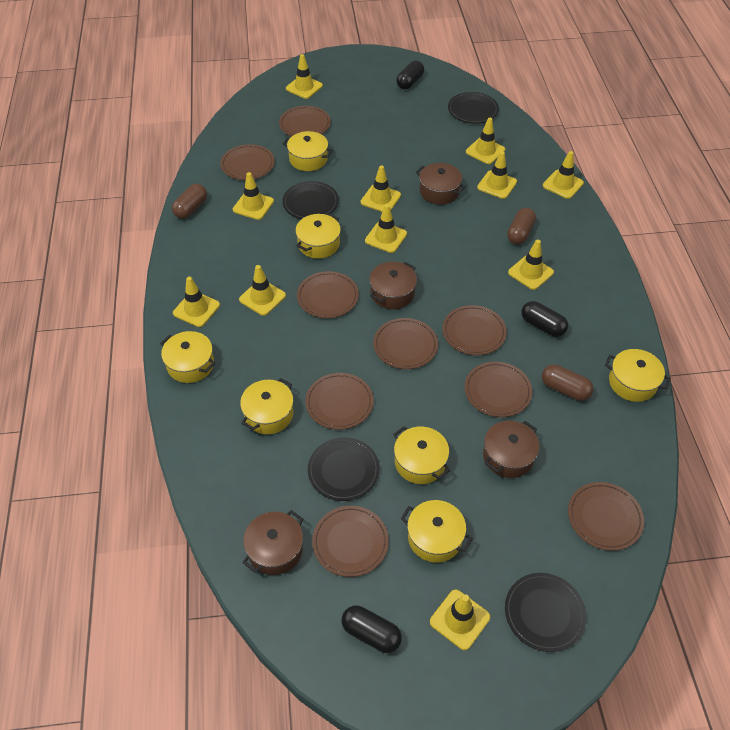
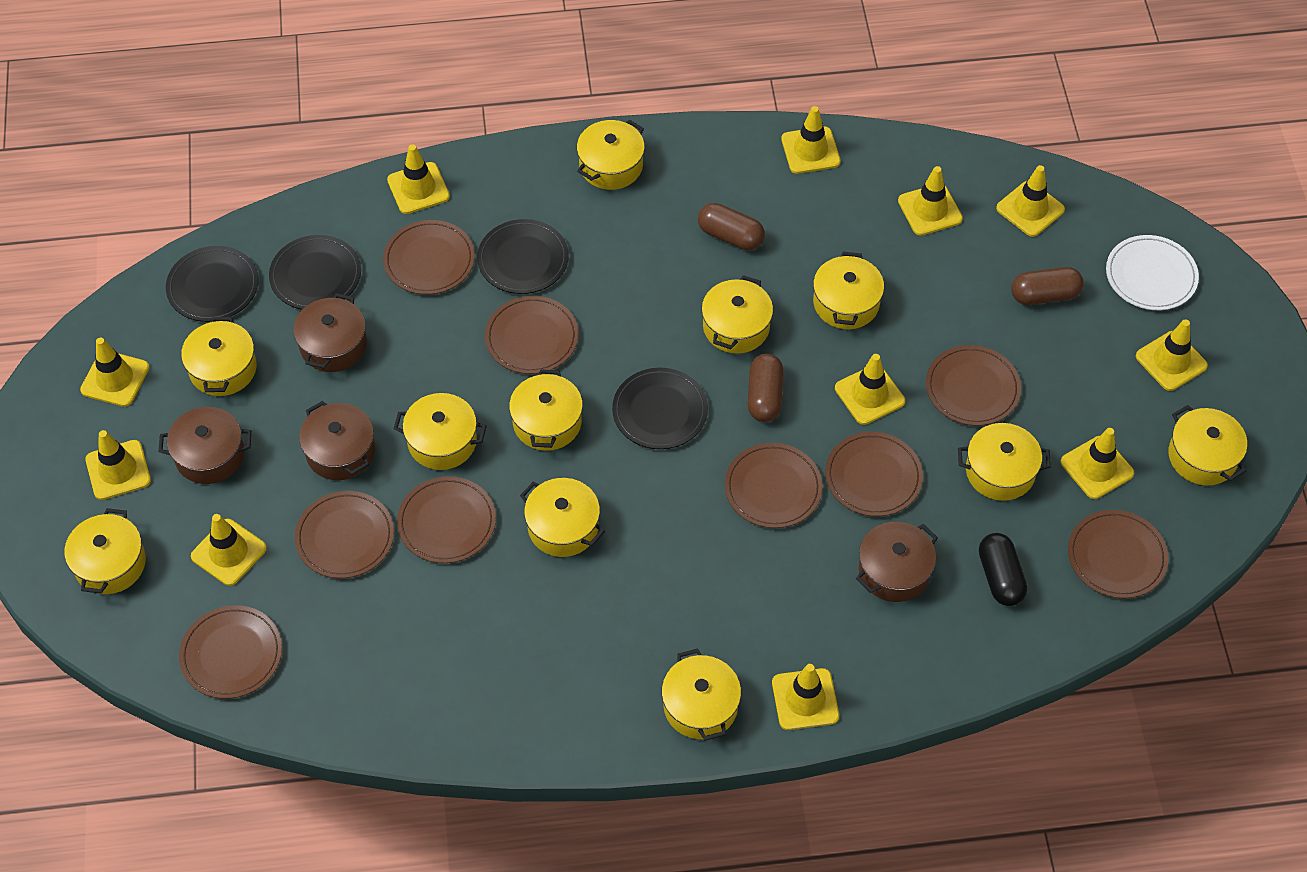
black capsule: 3 -> 1
white plate: 0 -> 1
yellow pot: 7 -> 11

